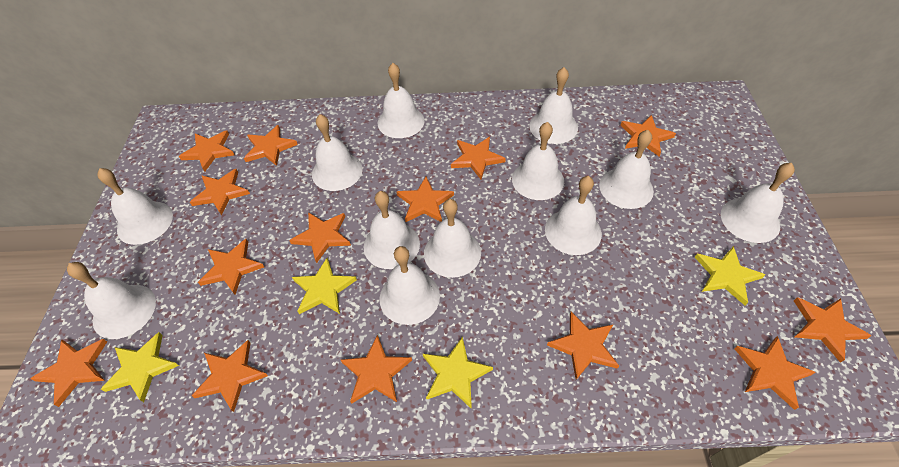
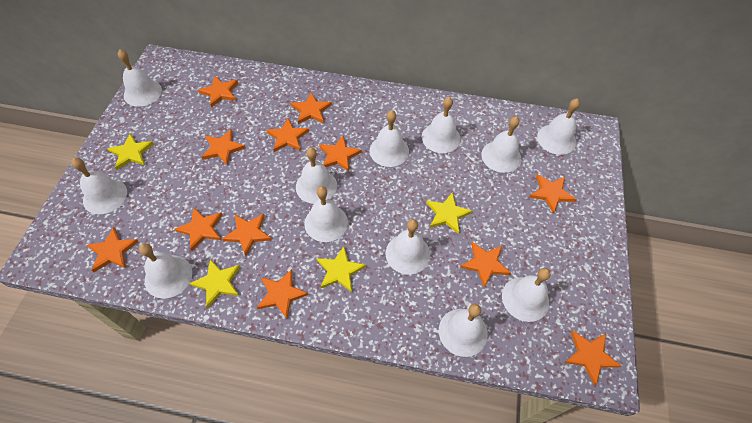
orange star: 14 -> 12

